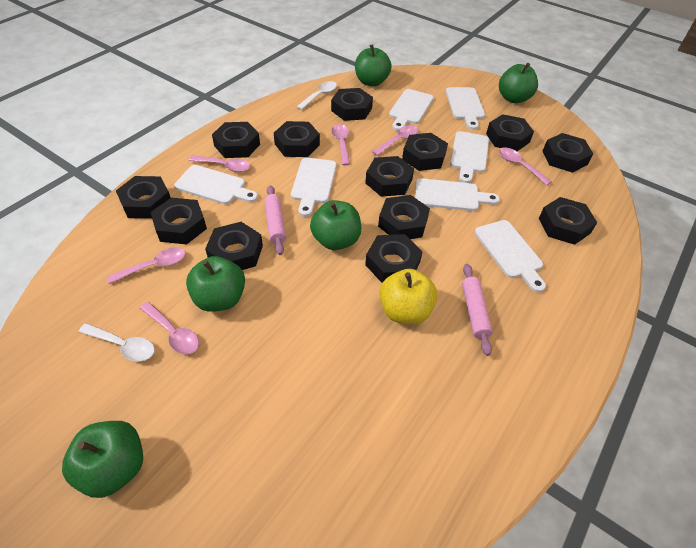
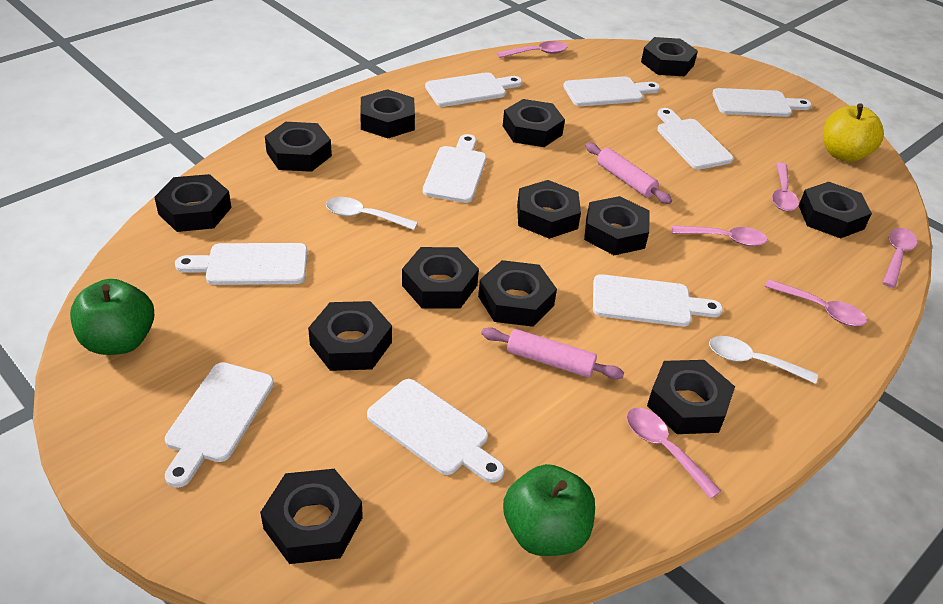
green apple: 5 -> 2
white cutting board: 7 -> 9

